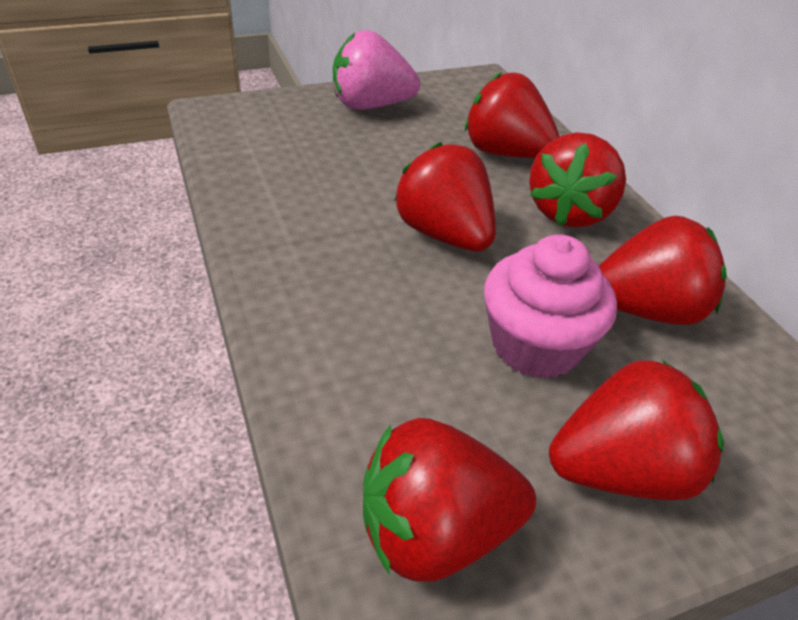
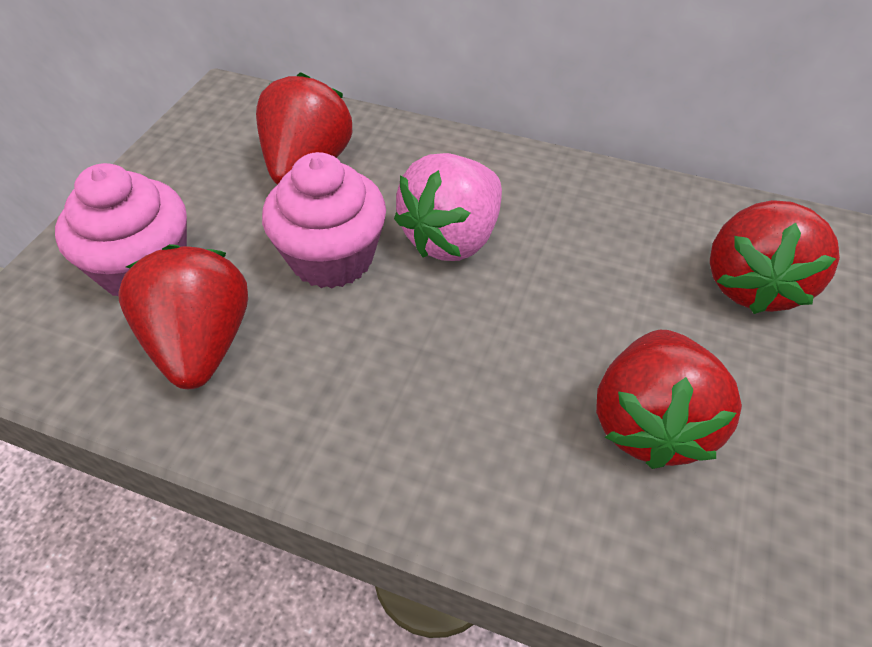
pink cupcake: 1 -> 2
red strawberry: 6 -> 4

